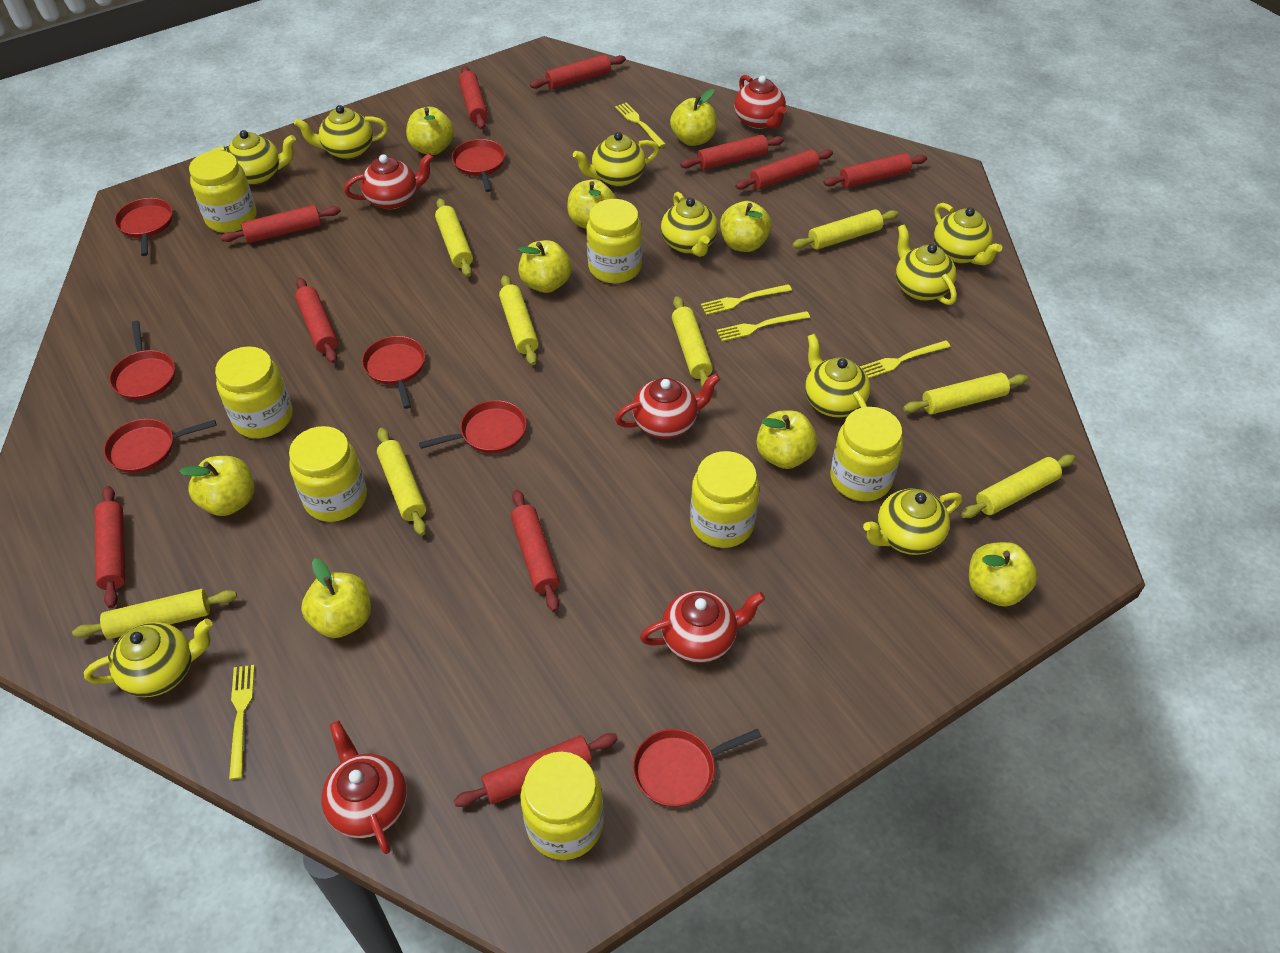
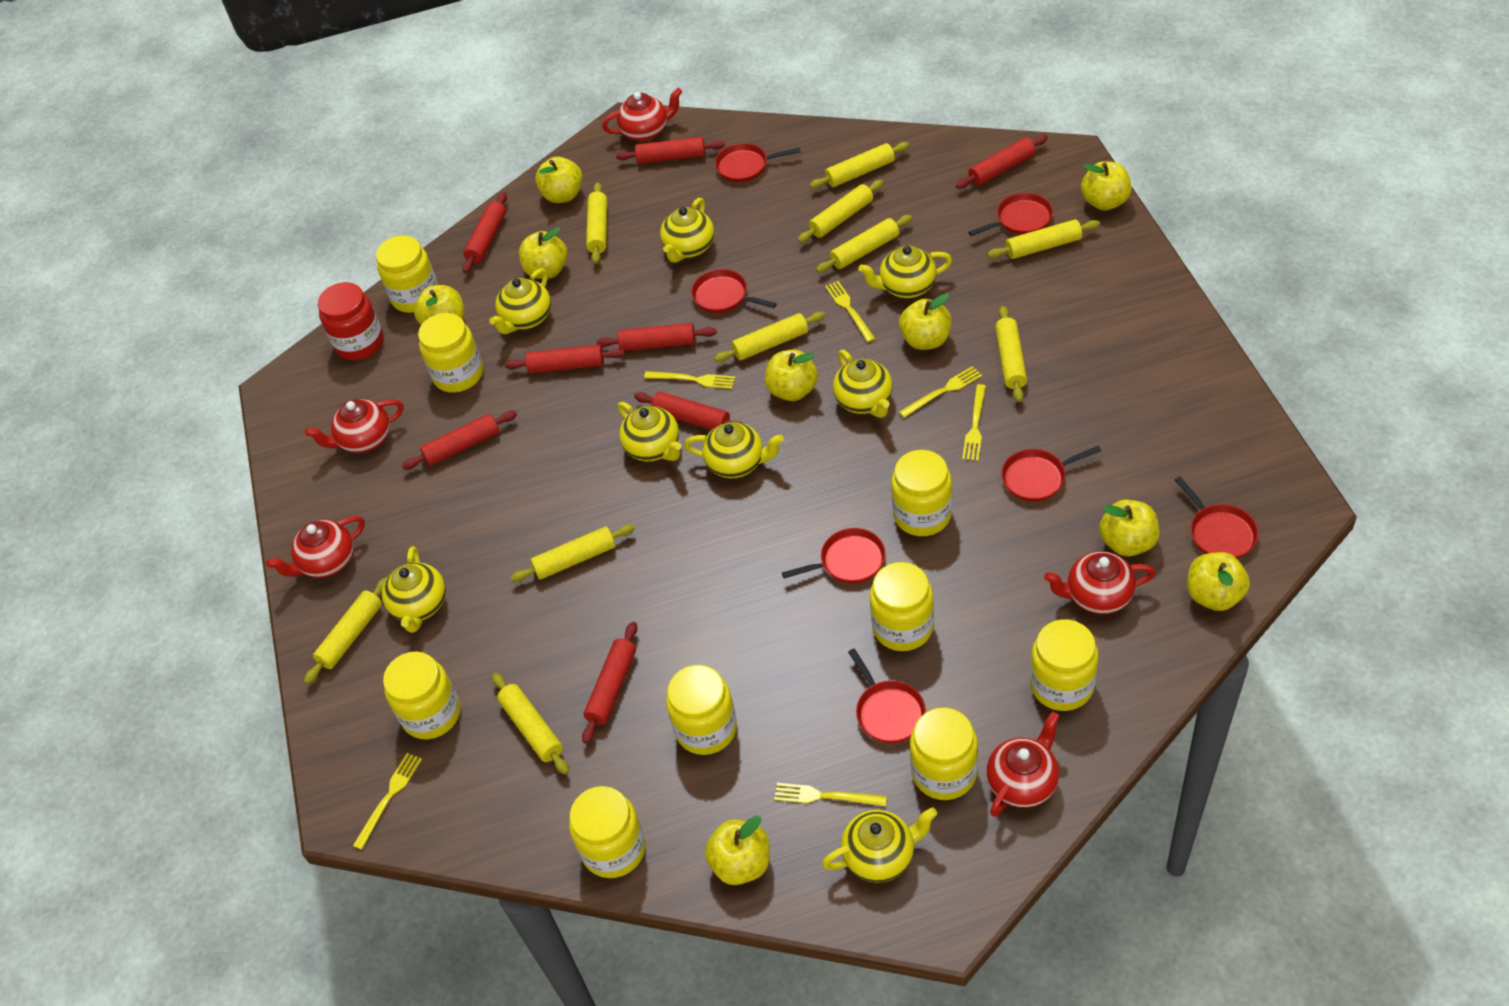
red jar: 0 -> 1
red rolling pin: 10 -> 8
yellow fork: 5 -> 6
yellow jar: 7 -> 9
yellow rolling pin: 8 -> 10
yellow teapot: 9 -> 8

